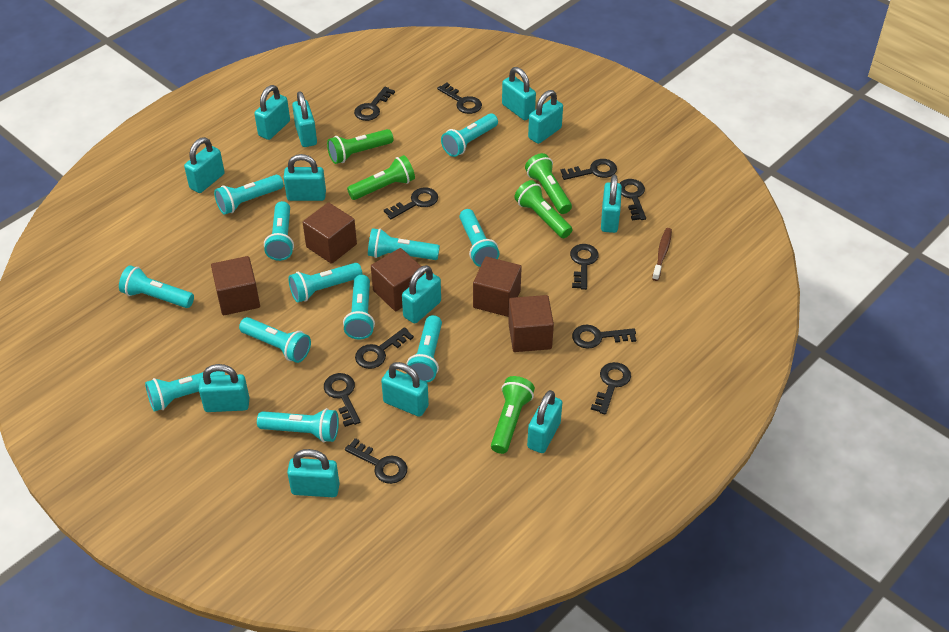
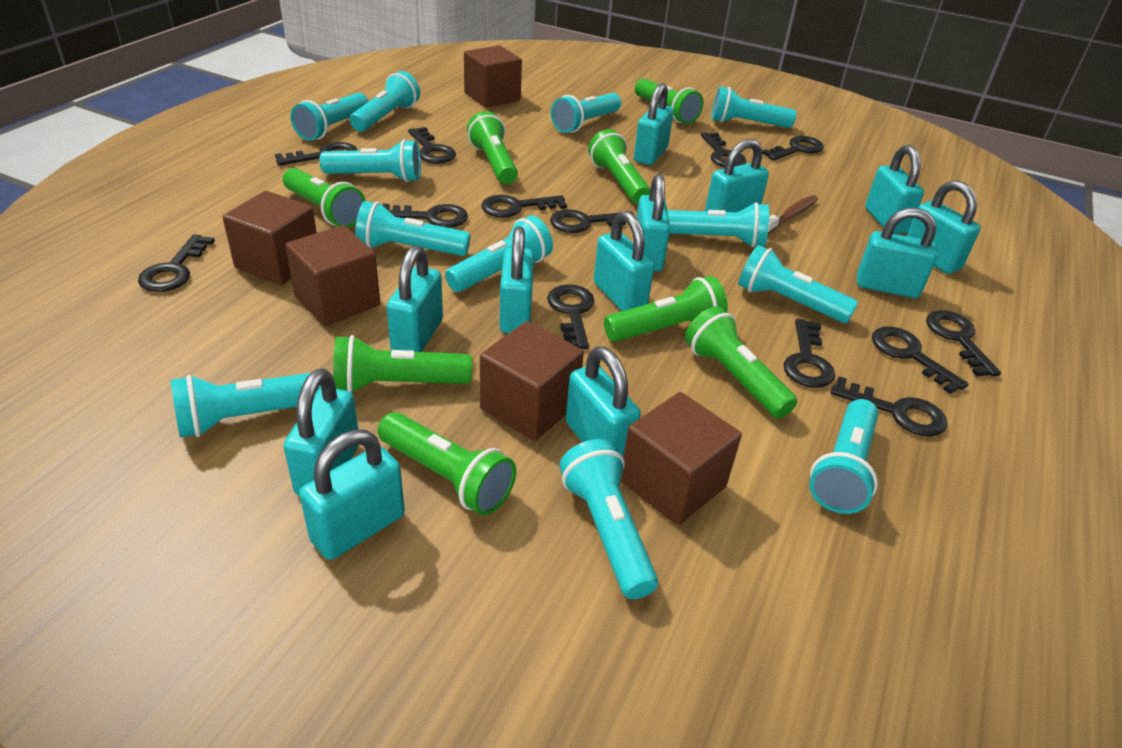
black key: 11 -> 13
green flashlight: 5 -> 8

